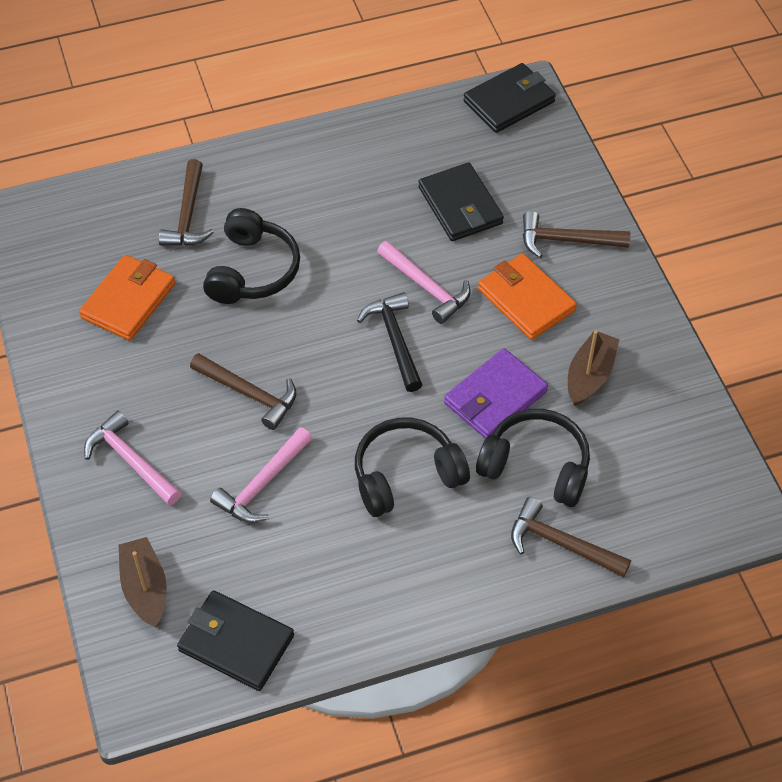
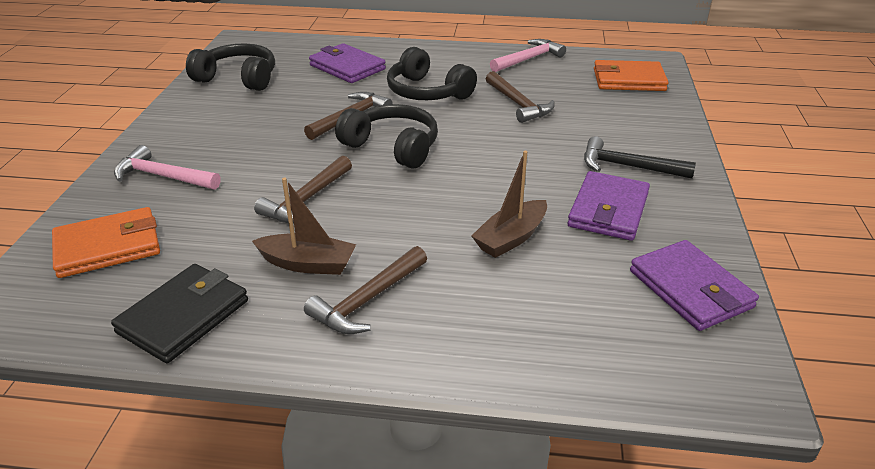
black wallet: 3 -> 1
pink hammer: 3 -> 2
purple wallet: 1 -> 3

